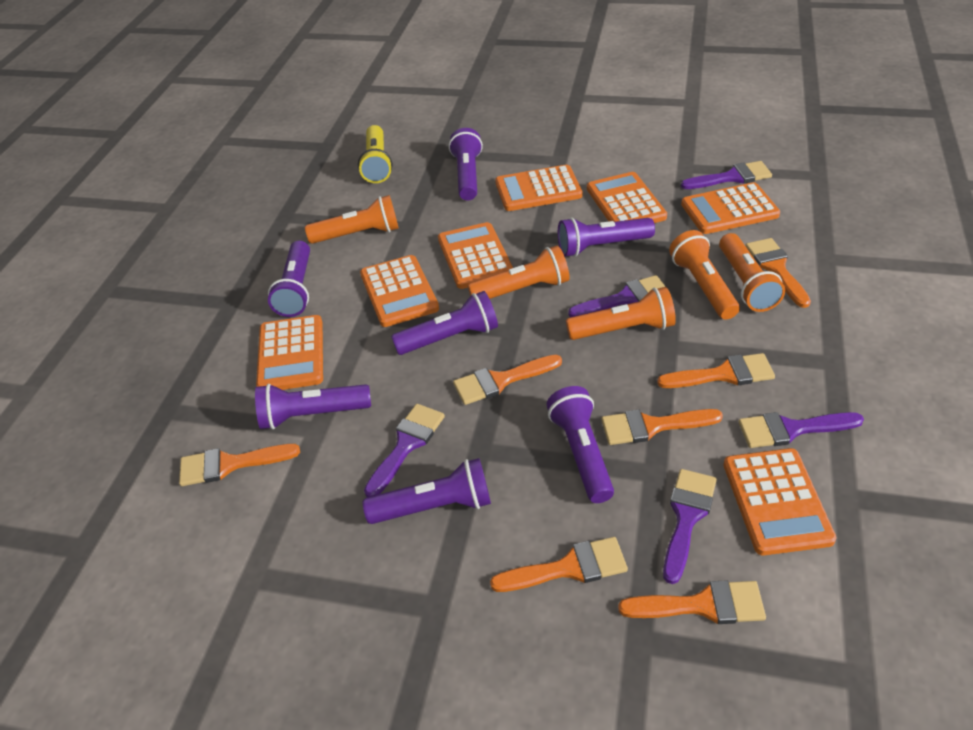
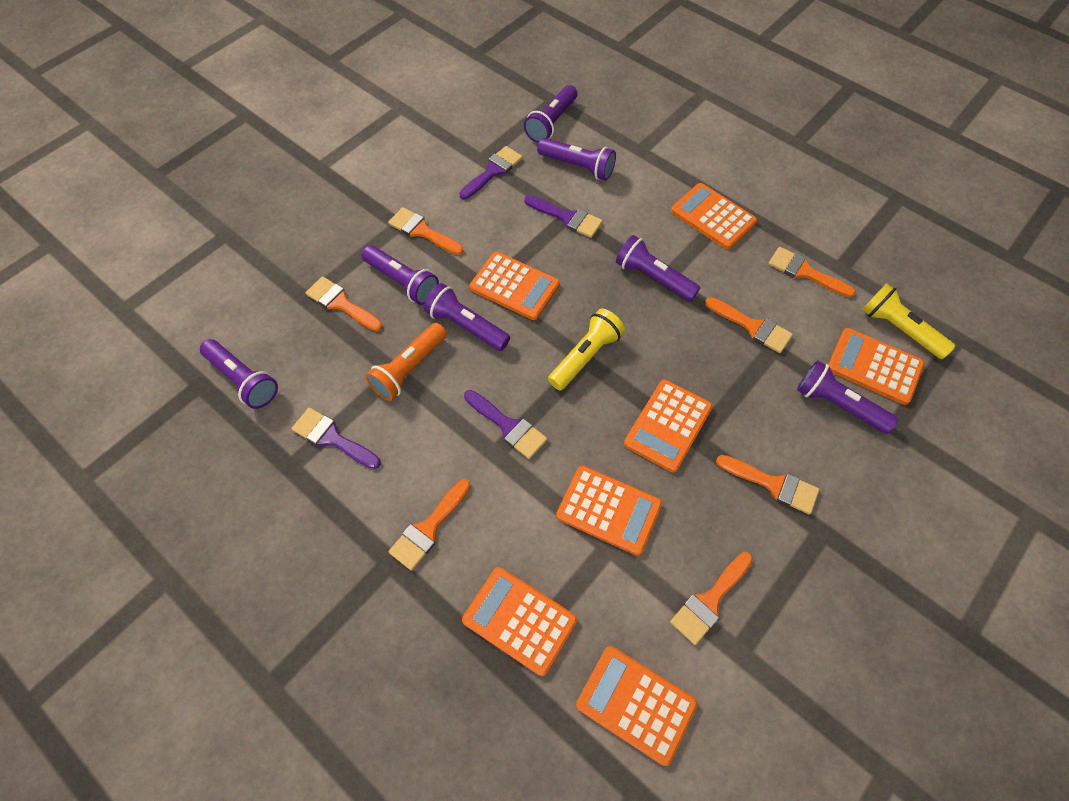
orange flashlight: 5 -> 1
purple brush: 5 -> 4
yellow flashlight: 1 -> 2

